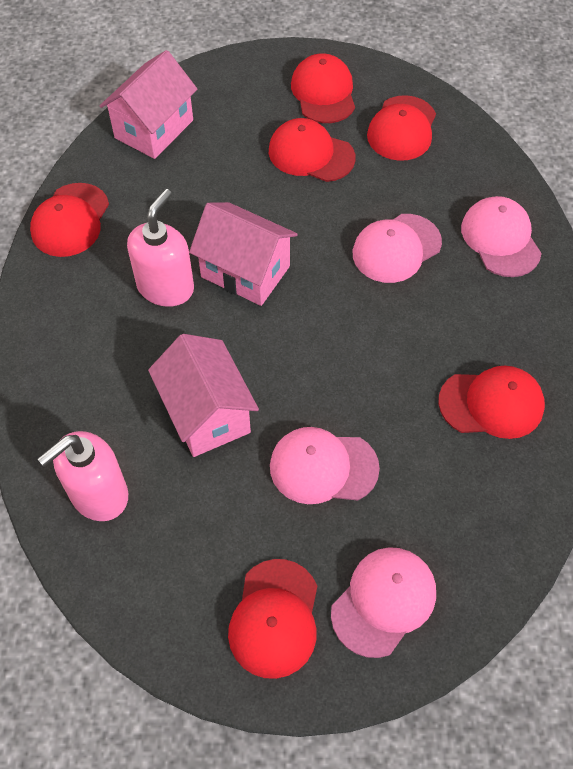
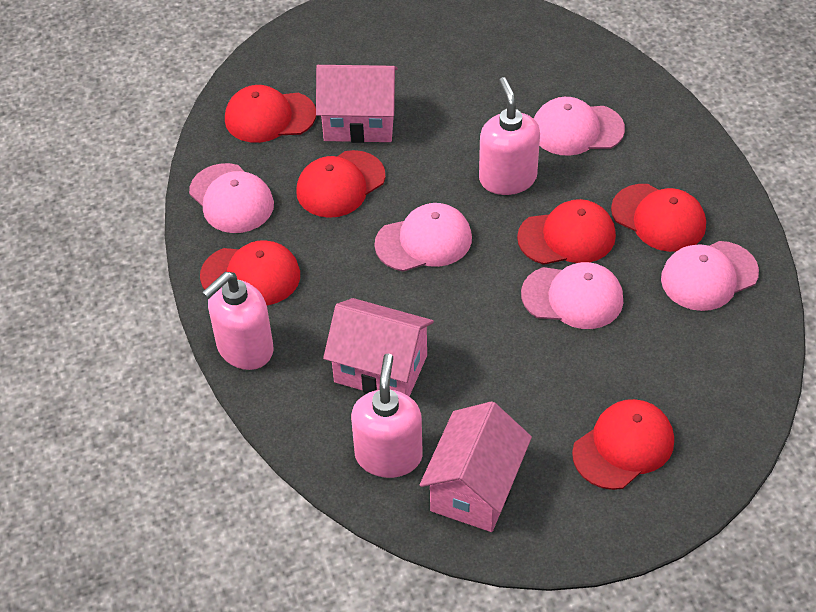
pink cap: 4 -> 5
pink soap dispenser: 2 -> 3

